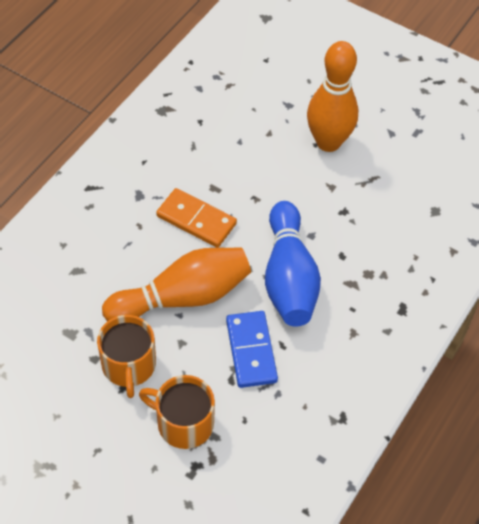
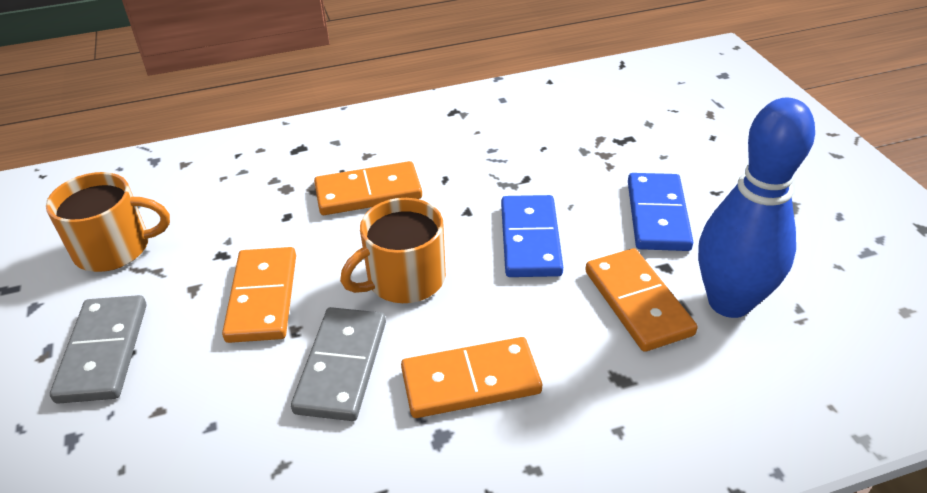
blue domino: 1 -> 2
grey domino: 0 -> 2
orange bowling pin: 2 -> 0
orange domino: 1 -> 4

